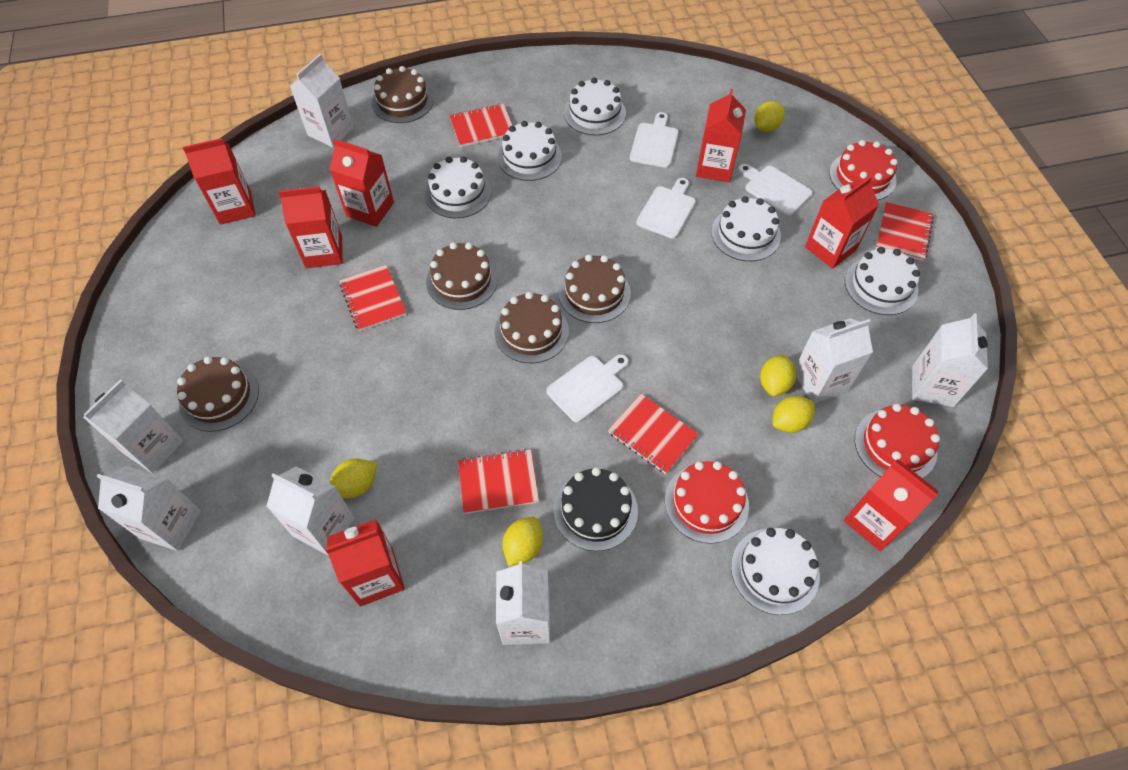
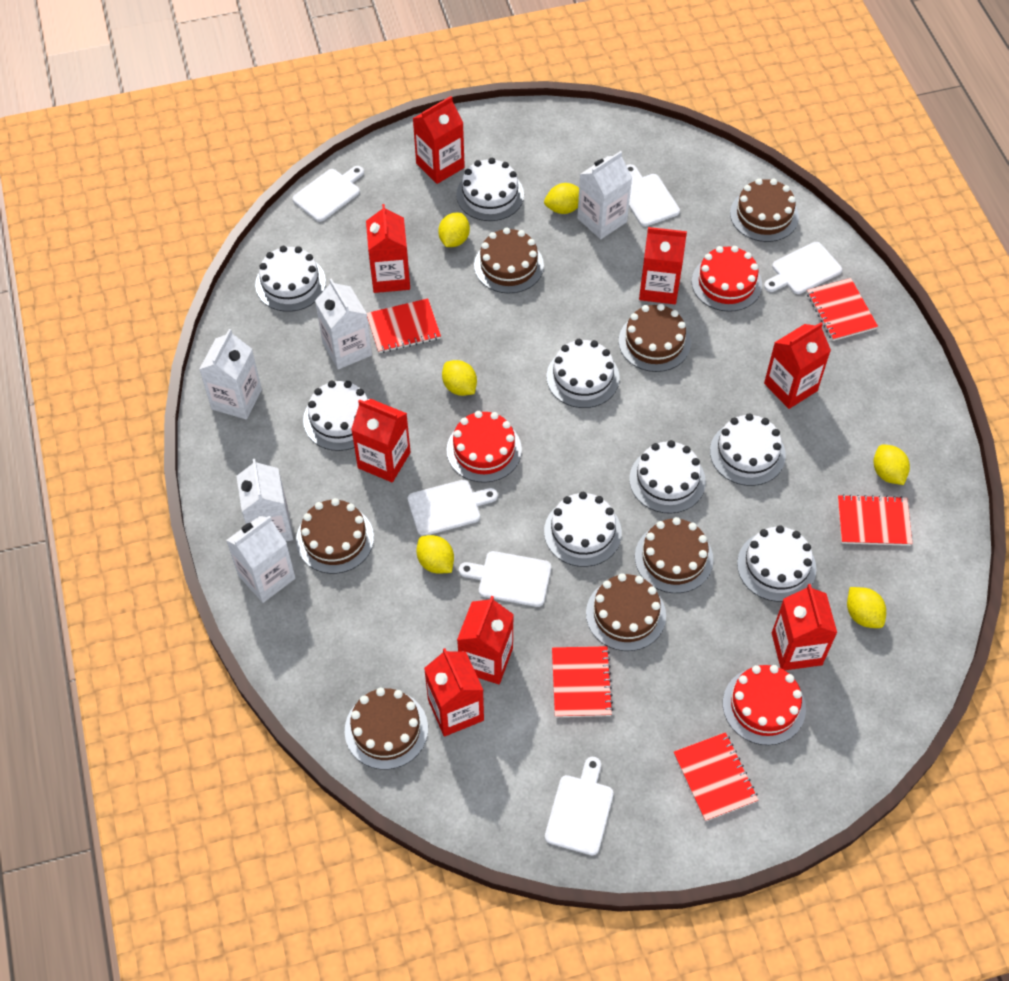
black cake: 1 -> 0
brown cake: 5 -> 7
red carton: 7 -> 8
white cake: 6 -> 8
white carton: 7 -> 5
white cutting board: 4 -> 6
yellow lemon: 5 -> 6

